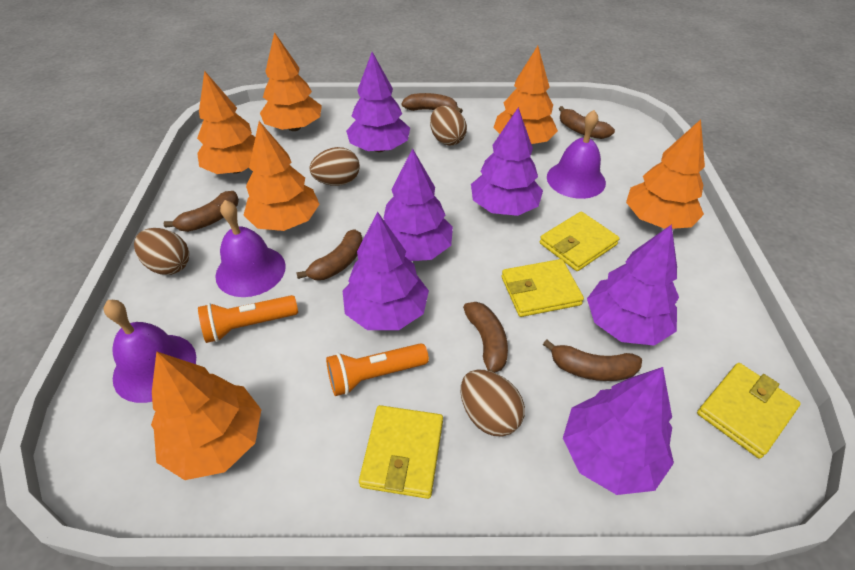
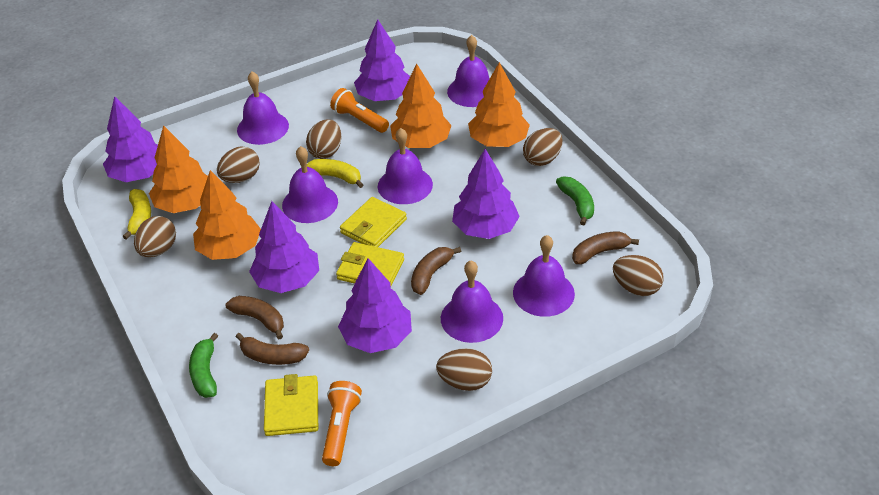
brown banana: 6 -> 4
brown egg: 4 -> 6
green banana: 0 -> 2
orange tree: 6 -> 4
purple bell: 3 -> 6
purple tree: 6 -> 5
yellow banana: 0 -> 2
yellow wallet: 4 -> 3

